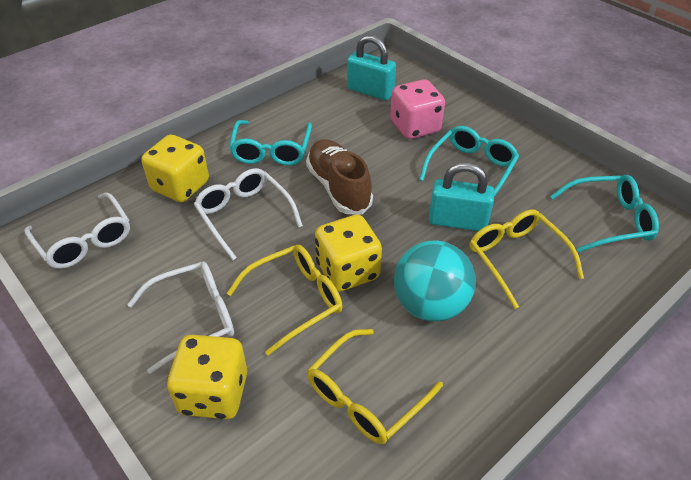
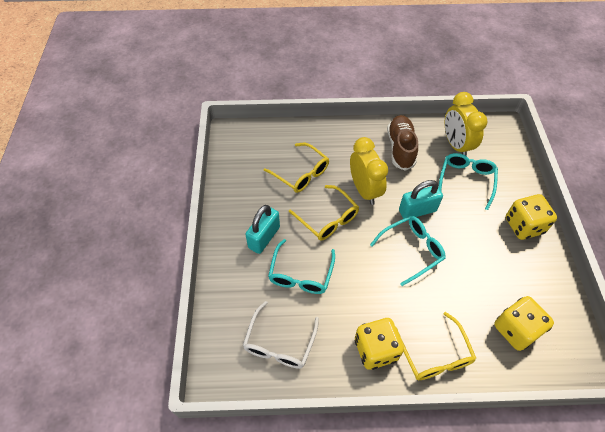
pink dice: 1 -> 0
turquoise ball: 1 -> 0
white glasses: 3 -> 1
yellow clock: 0 -> 2

